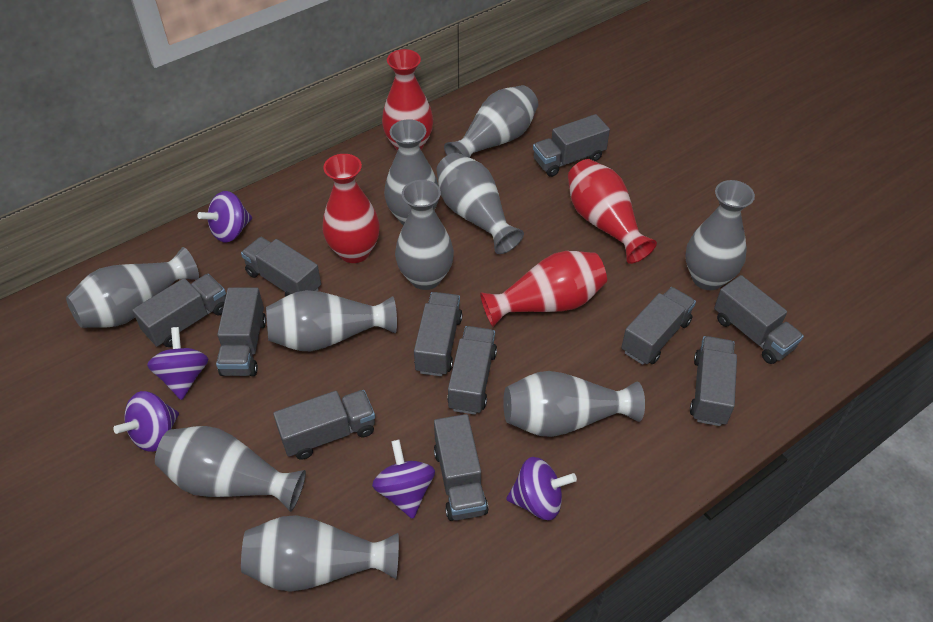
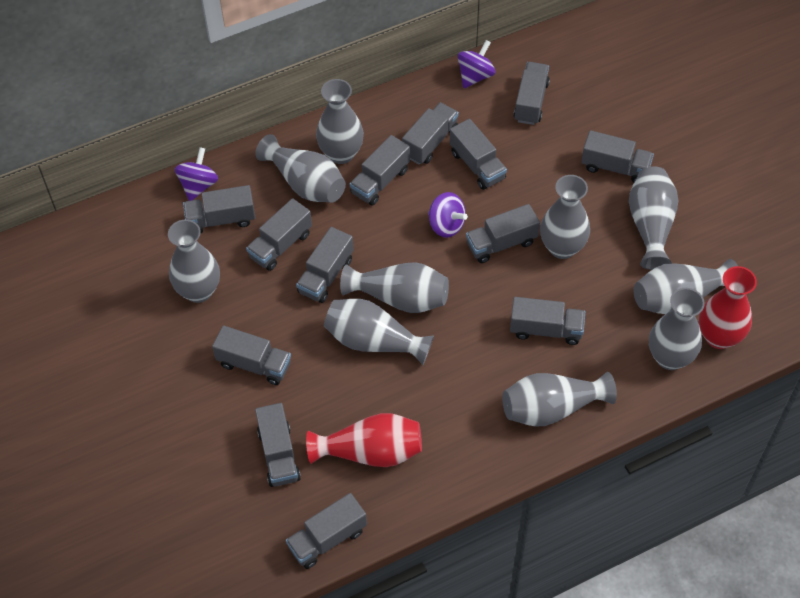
grey truck: 11 -> 13
purple spinning top: 5 -> 3
red vase: 4 -> 2

